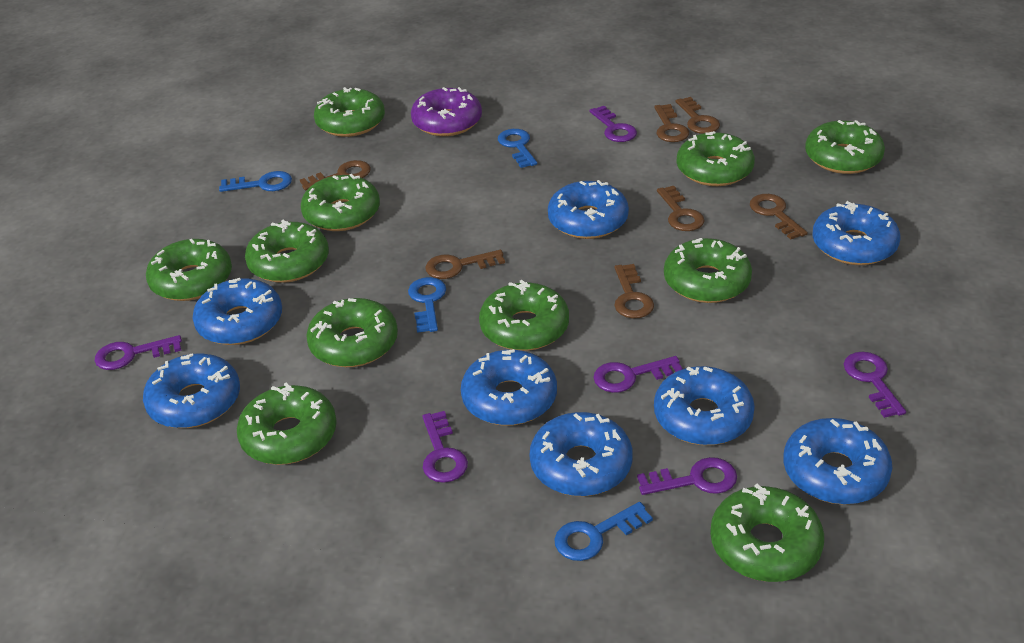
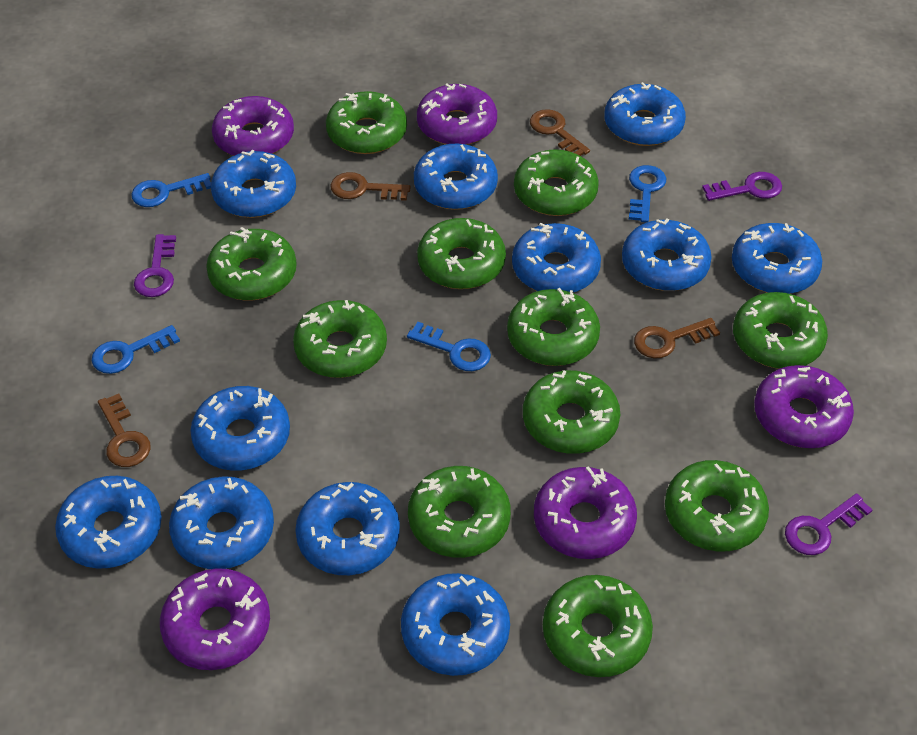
blue donut: 8 -> 11
brown key: 7 -> 4
purple donut: 1 -> 5
purple key: 6 -> 3

